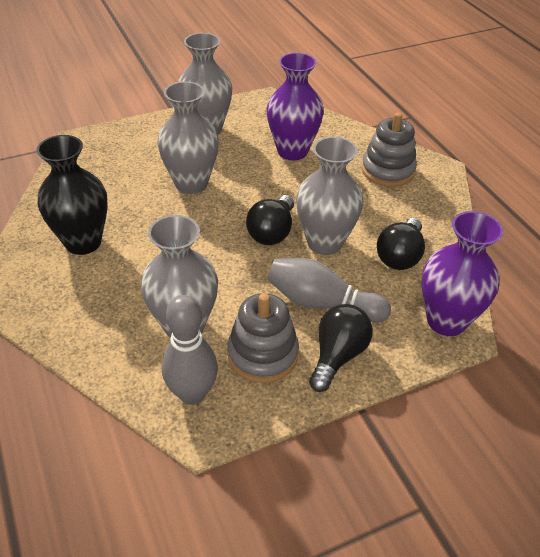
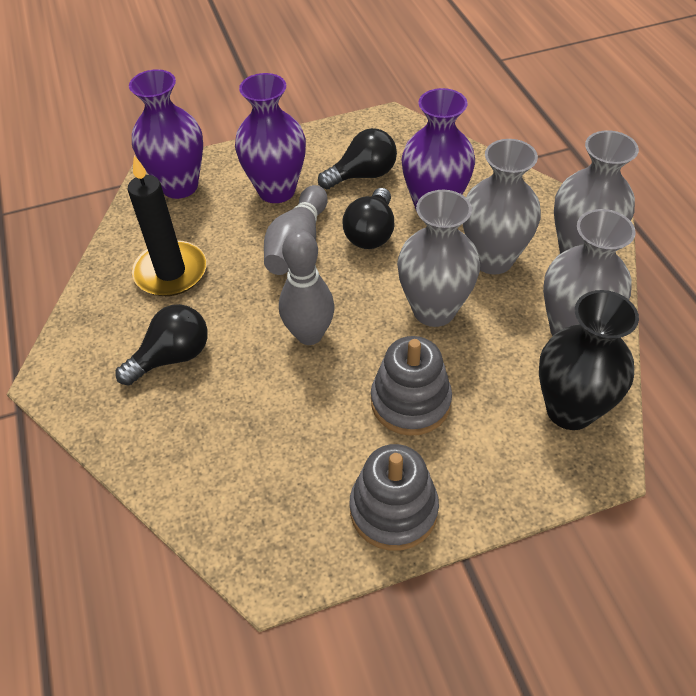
black candle: 0 -> 1
purple vase: 2 -> 3

